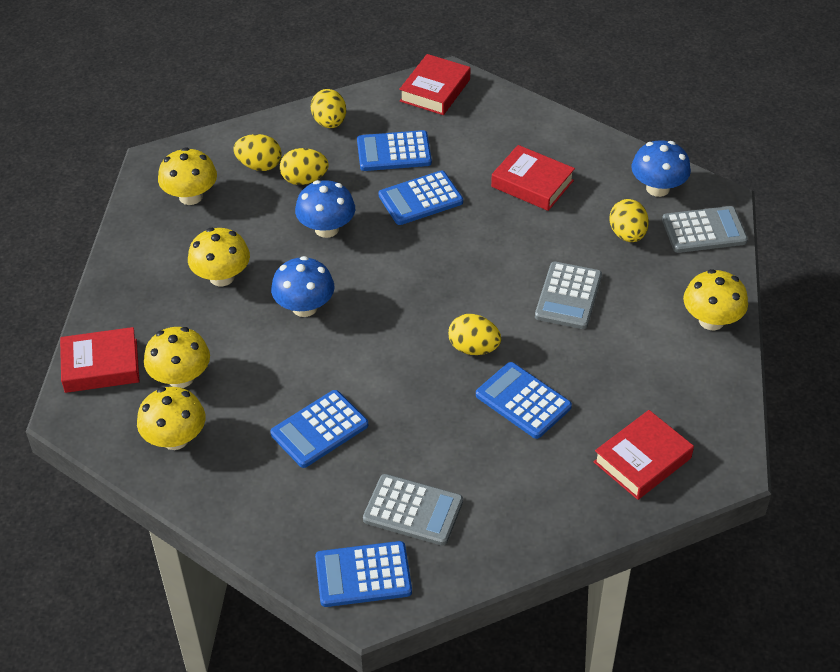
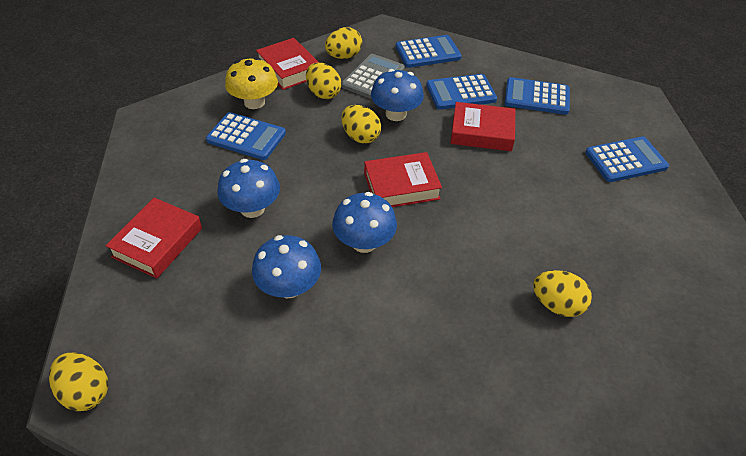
blue mushroom: 3 -> 4
grey calculator: 3 -> 1
yellow mushroom: 5 -> 1

